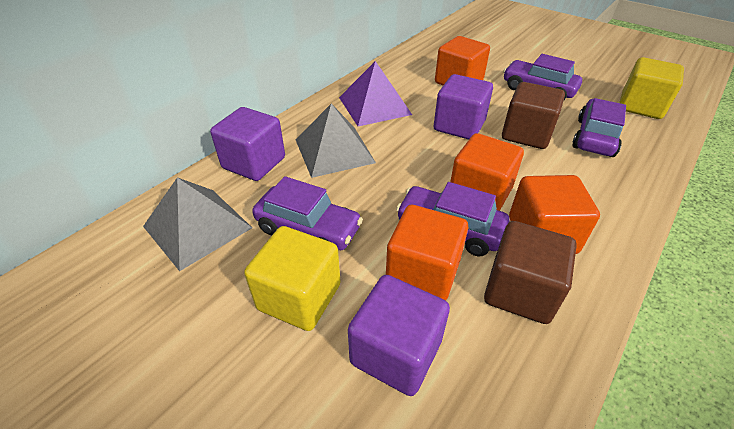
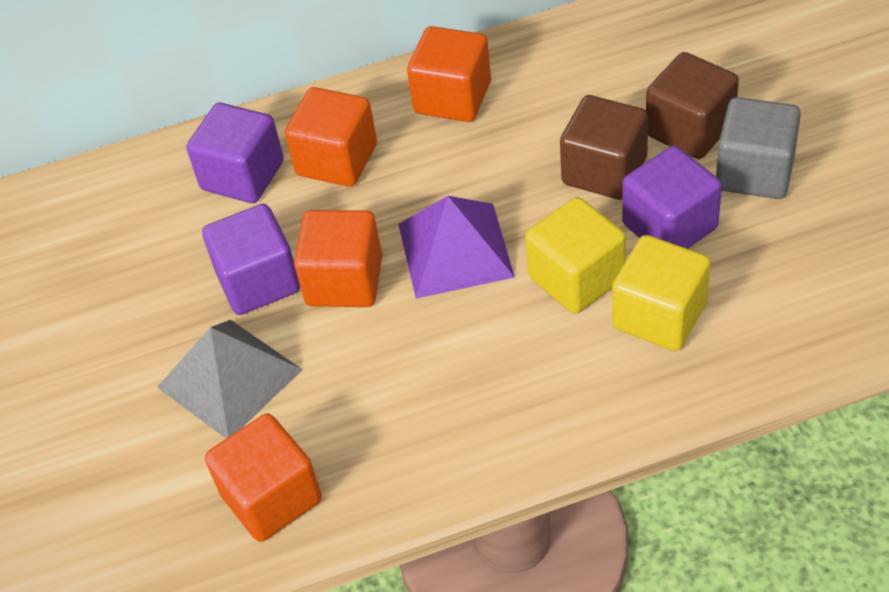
grey cube: 0 -> 1
grey pyramid: 2 -> 1
purple car: 4 -> 0

